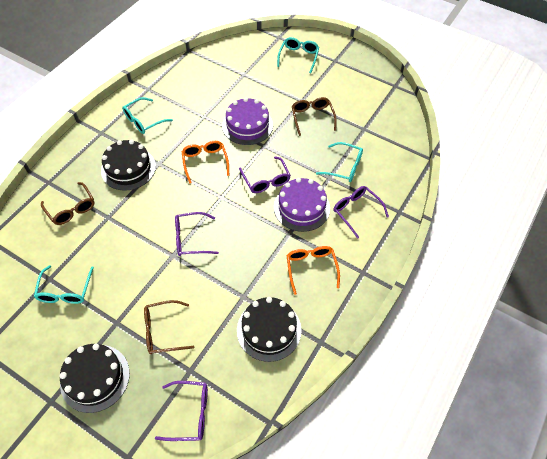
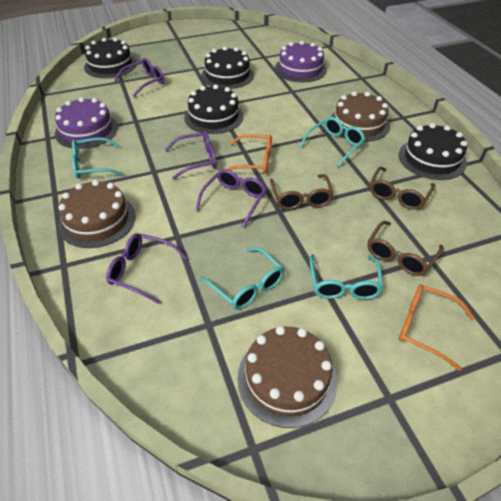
black cake: 3 -> 4
brown cake: 0 -> 3

